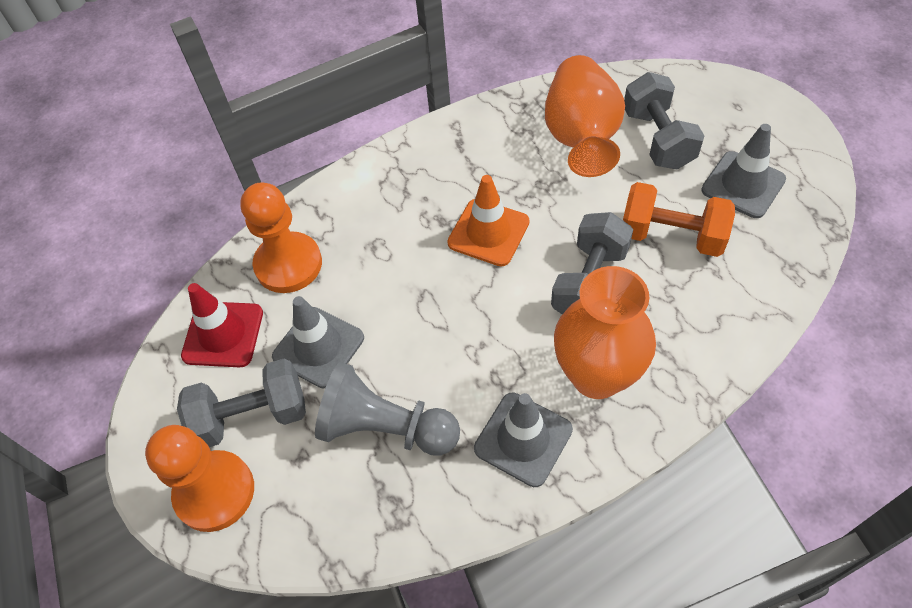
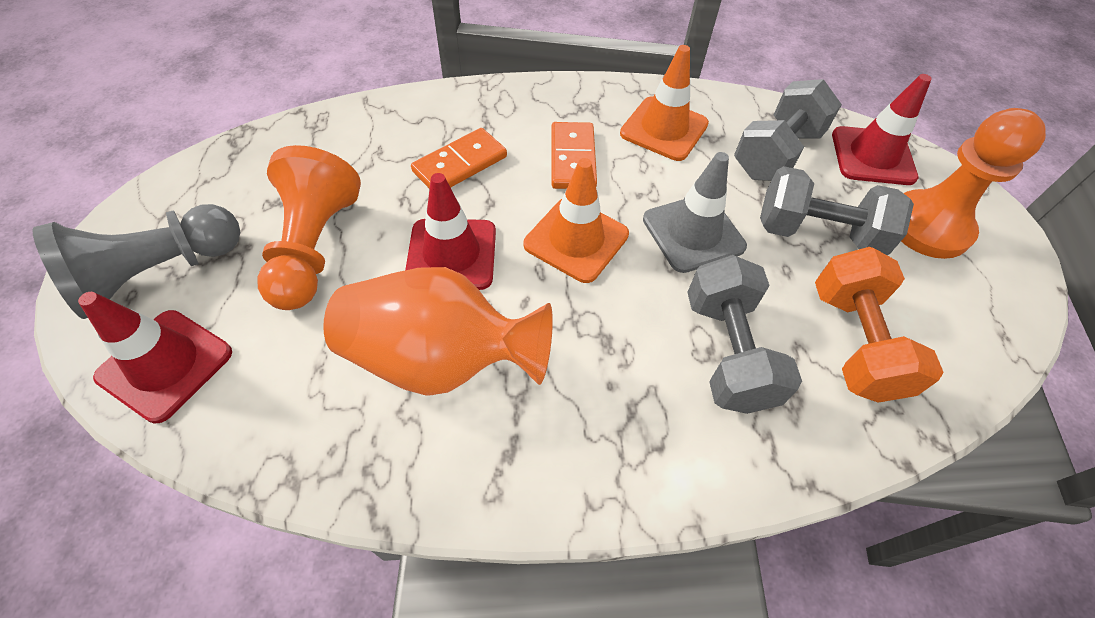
grey traffic cone: 3 -> 1
orange domino: 0 -> 2
orange traffic cone: 1 -> 2
orange vase: 2 -> 1
red traffic cone: 1 -> 3

